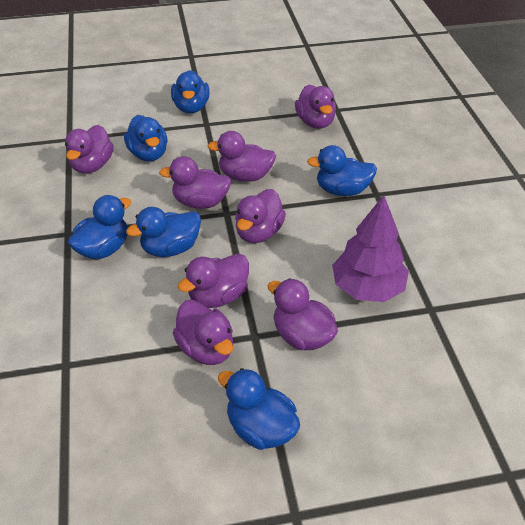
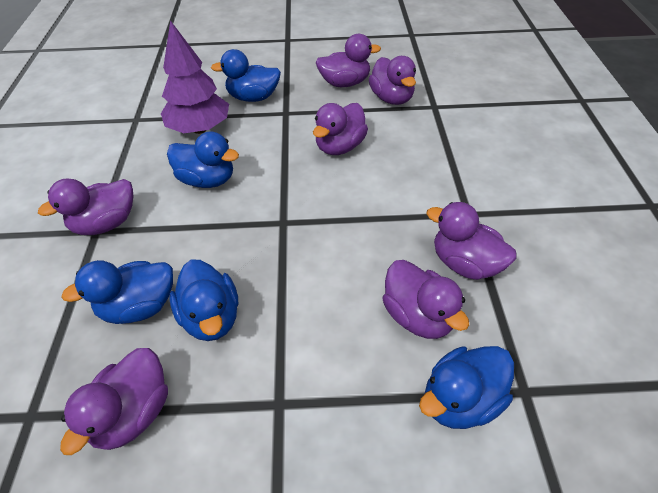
blue duck: 6 -> 5
purple duck: 8 -> 7

